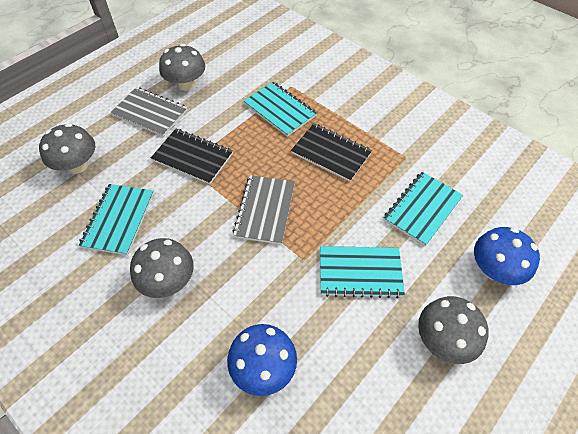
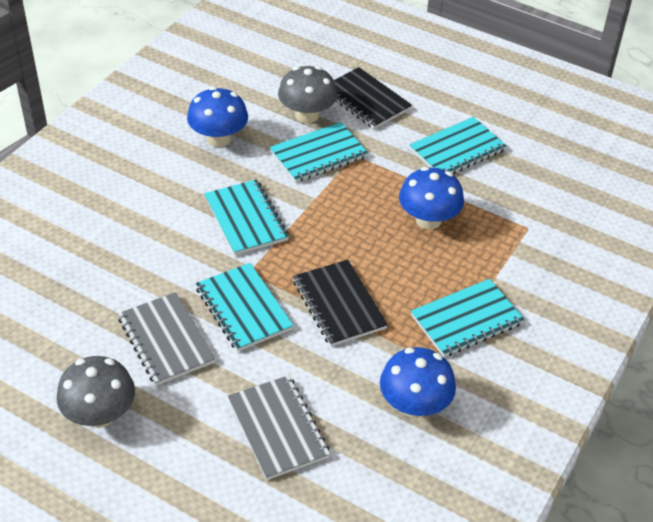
blue mushroom: 2 -> 3
grey mushroom: 4 -> 2
turquoise notebook: 4 -> 5

